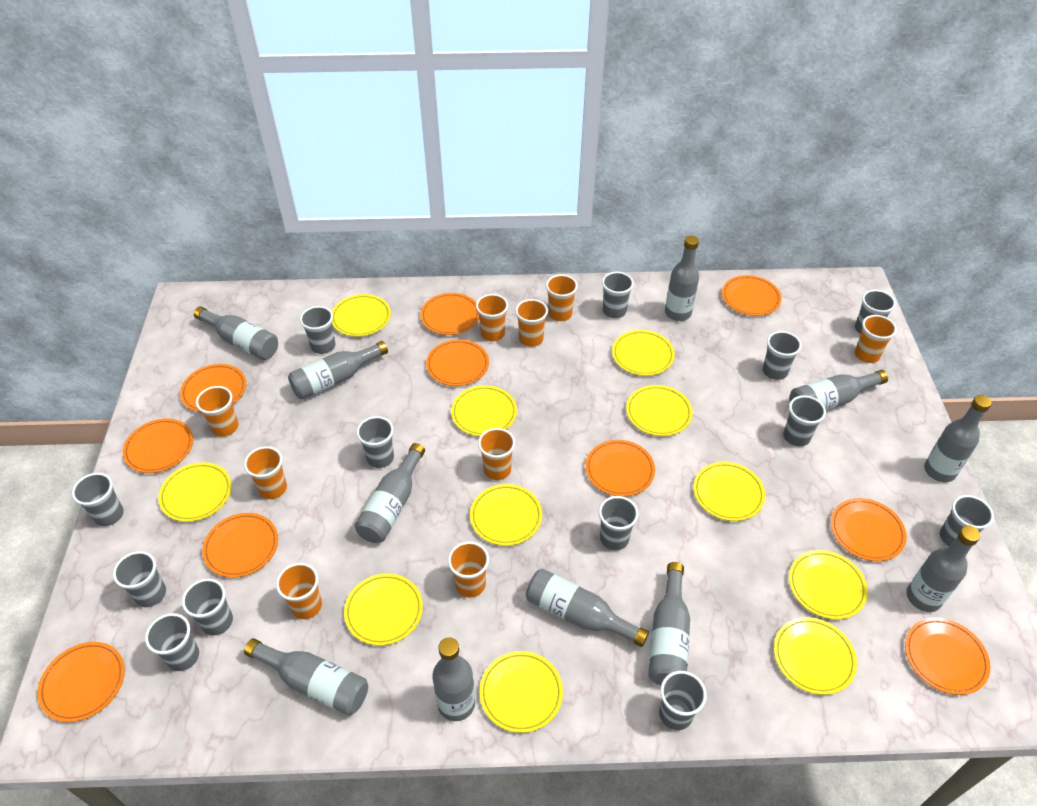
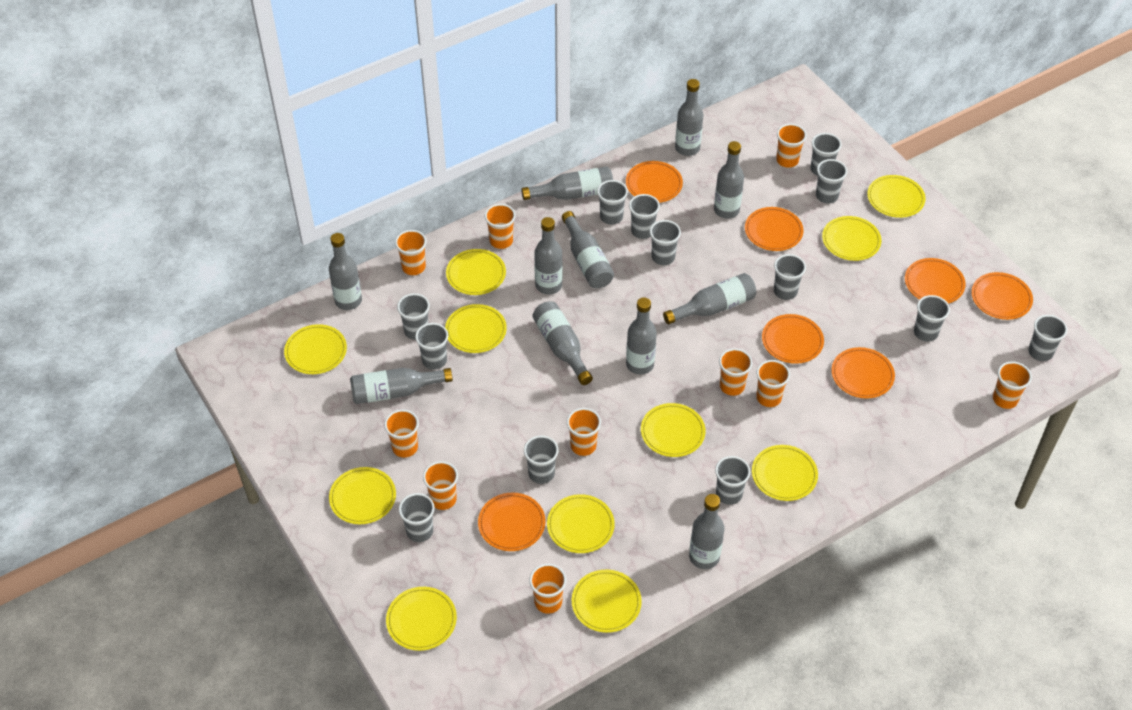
orange cup: 9 -> 10
orange plate: 10 -> 7

